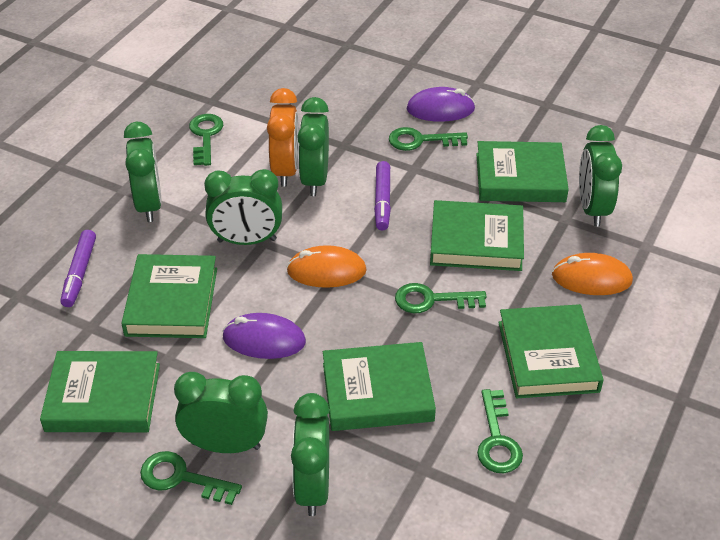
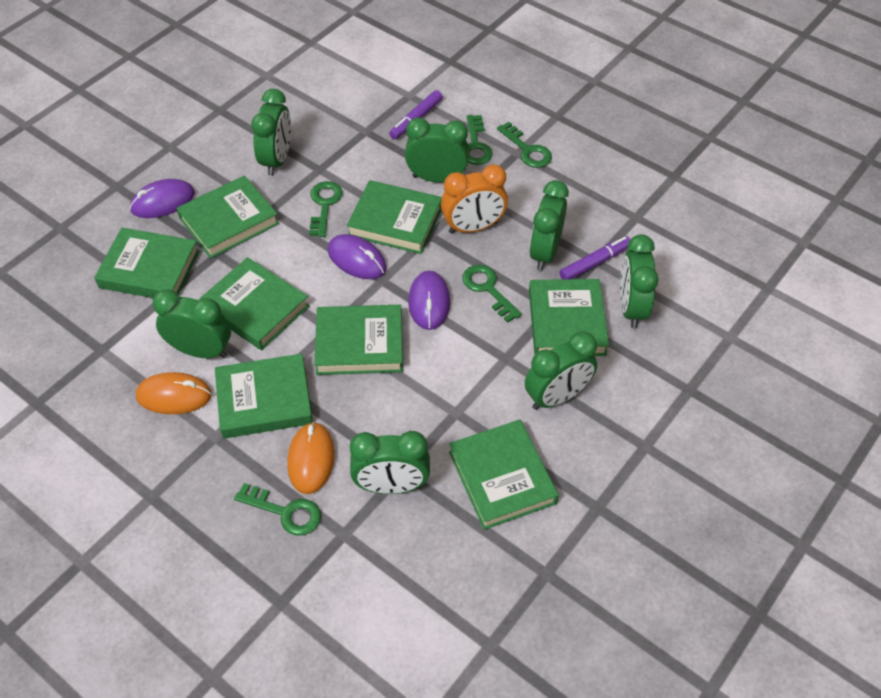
green book: 6 -> 8
green clock: 6 -> 7
purple mouse: 2 -> 3

